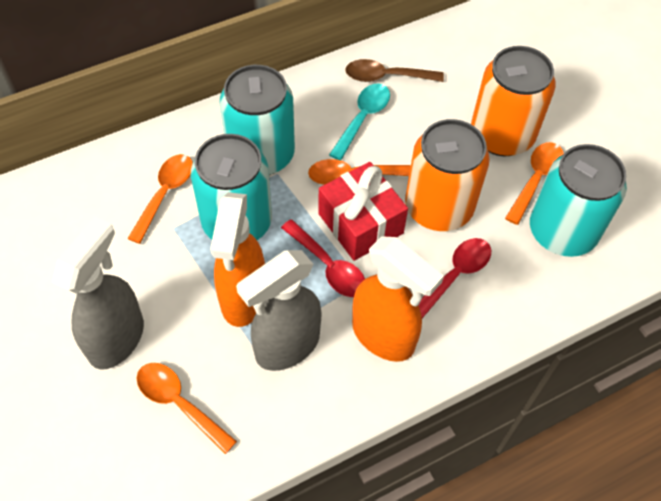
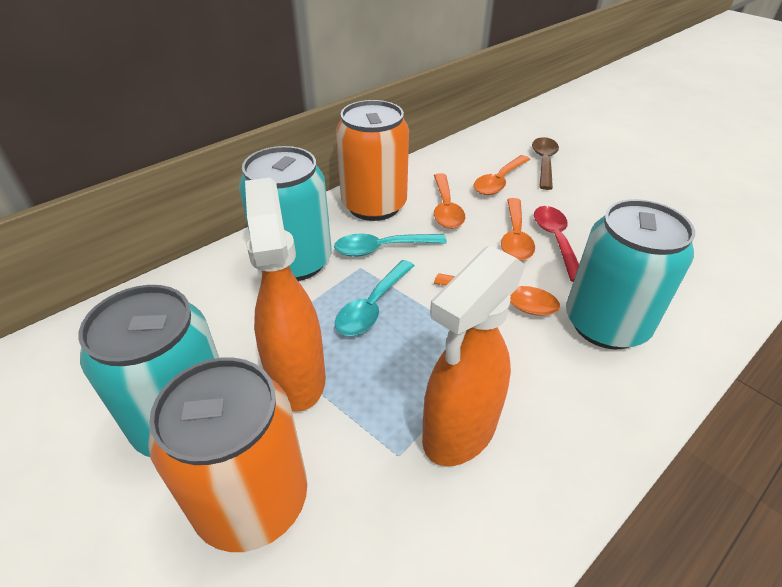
grey spray bottle: 2 -> 0
red gift: 1 -> 0
red spoon: 2 -> 1
turquoise spoon: 1 -> 2

